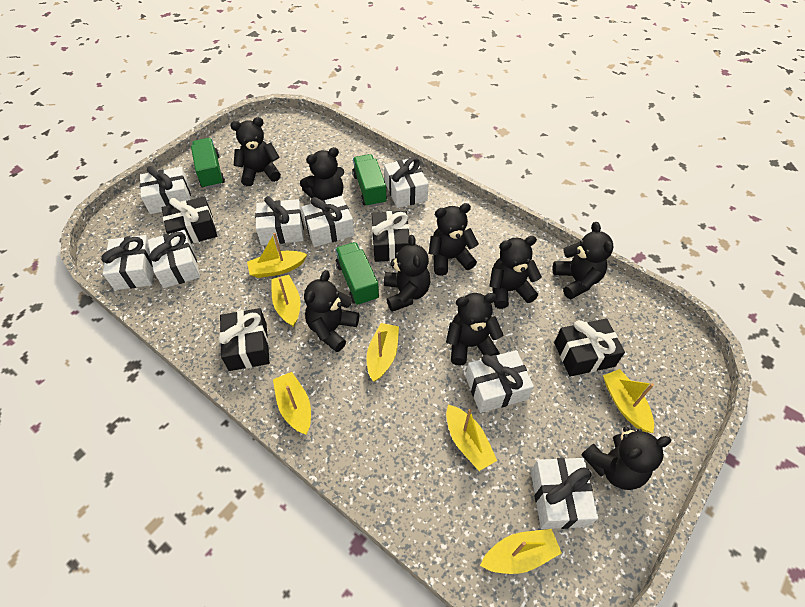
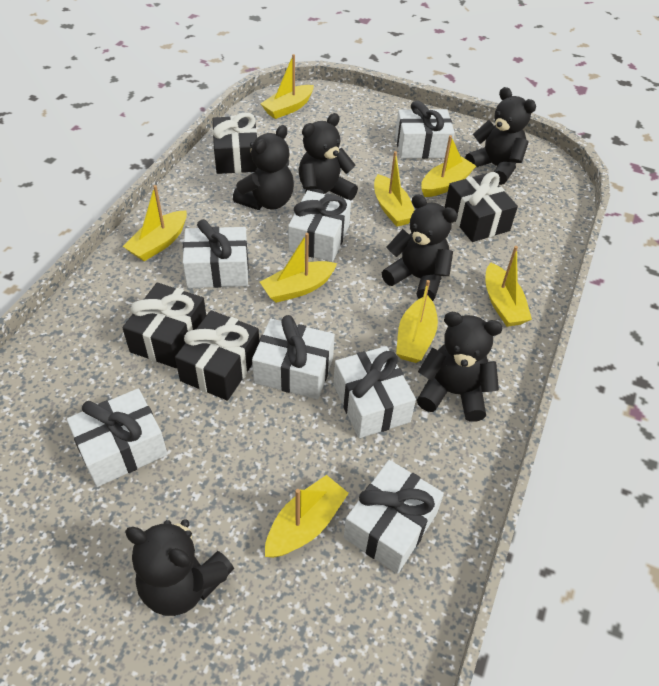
black teddy bear: 9 -> 6
green truck: 3 -> 0
white gift: 8 -> 7
yellow boat: 7 -> 8

